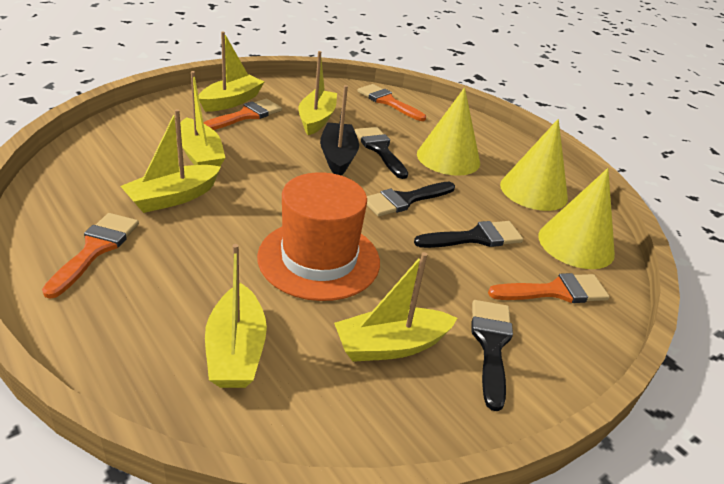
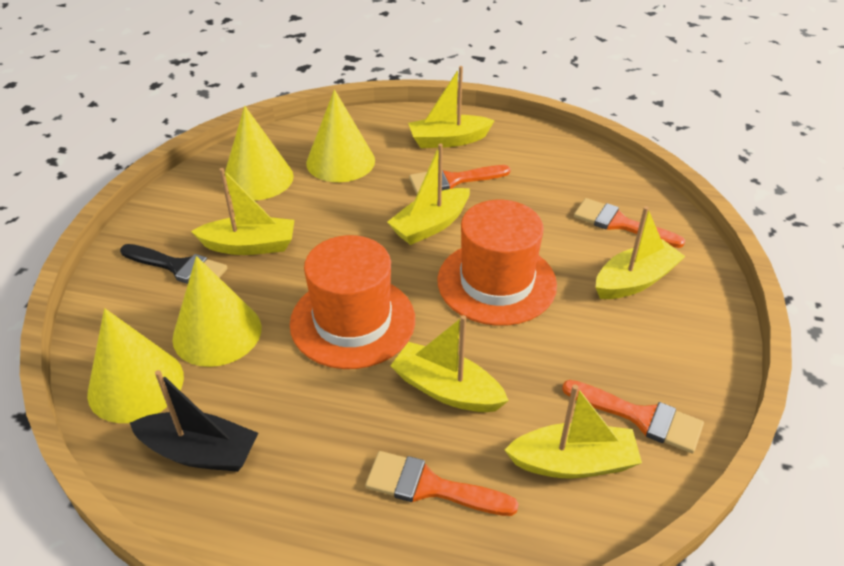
black brush: 4 -> 1
orange hat: 1 -> 2
yellow cone: 3 -> 4

